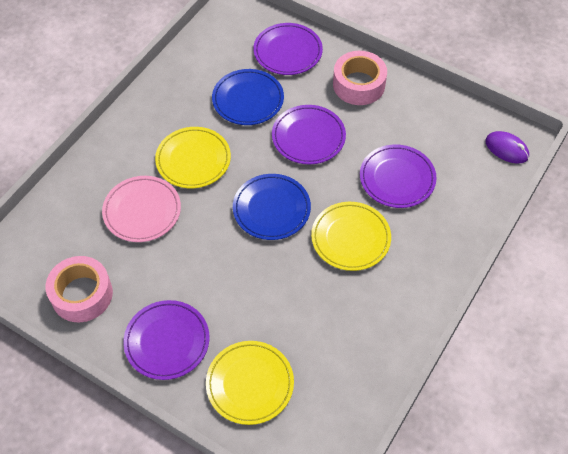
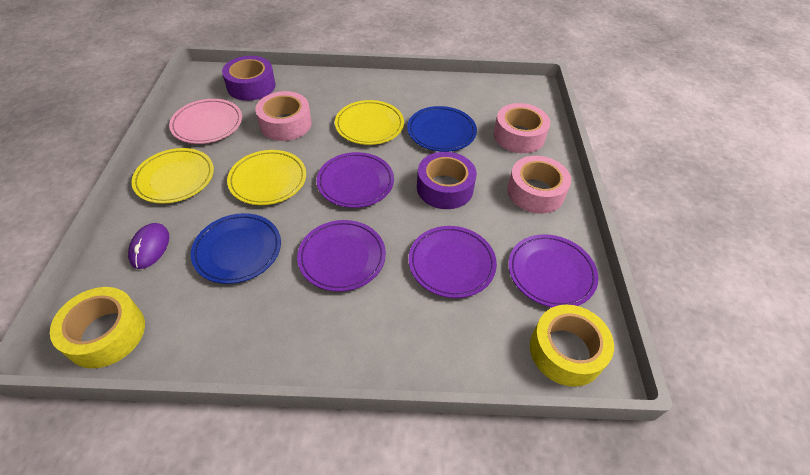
pink tape: 2 -> 3
purple tape: 0 -> 2
yellow tape: 0 -> 2

